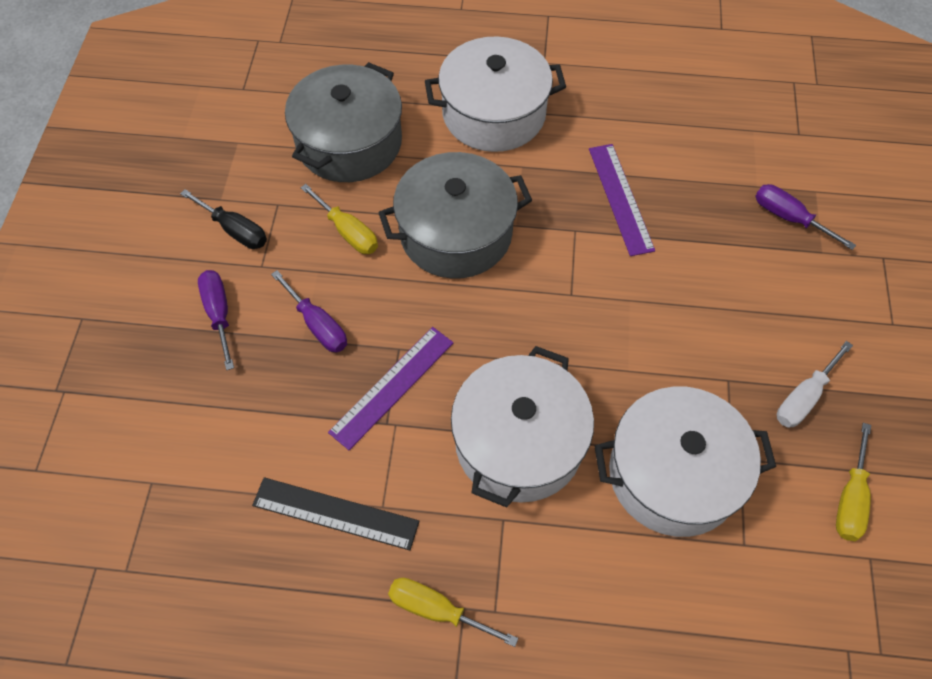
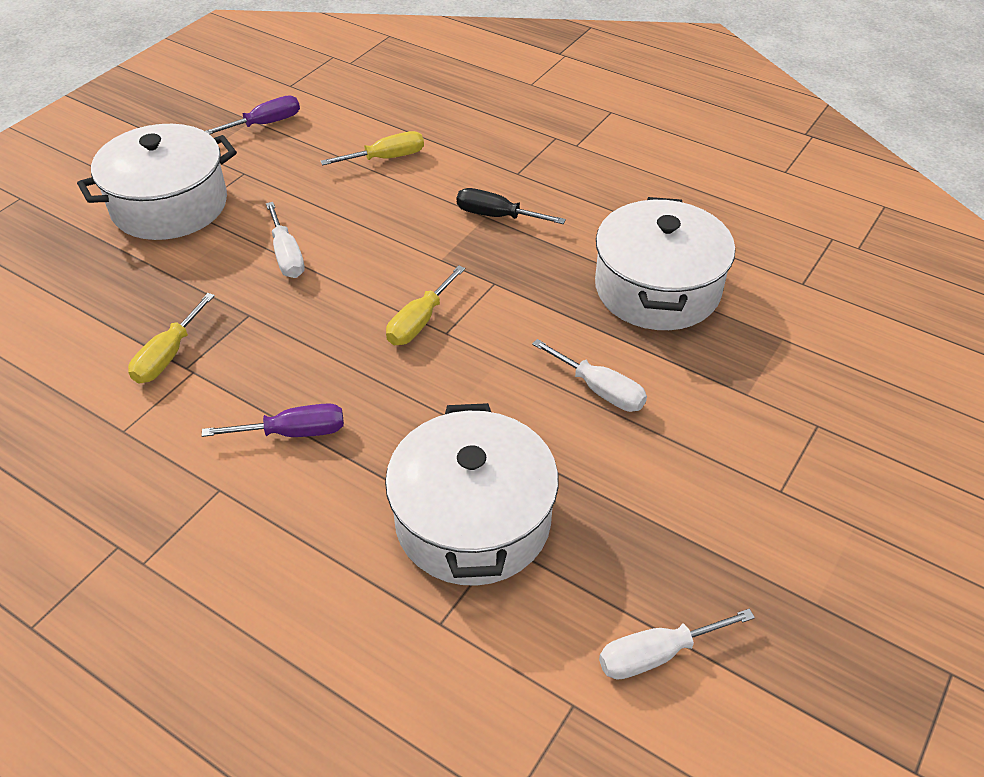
black ruler: 1 -> 0
grey pot: 2 -> 0
purple ruler: 2 -> 0
purple screwdriver: 3 -> 2
white screwdriver: 1 -> 3

